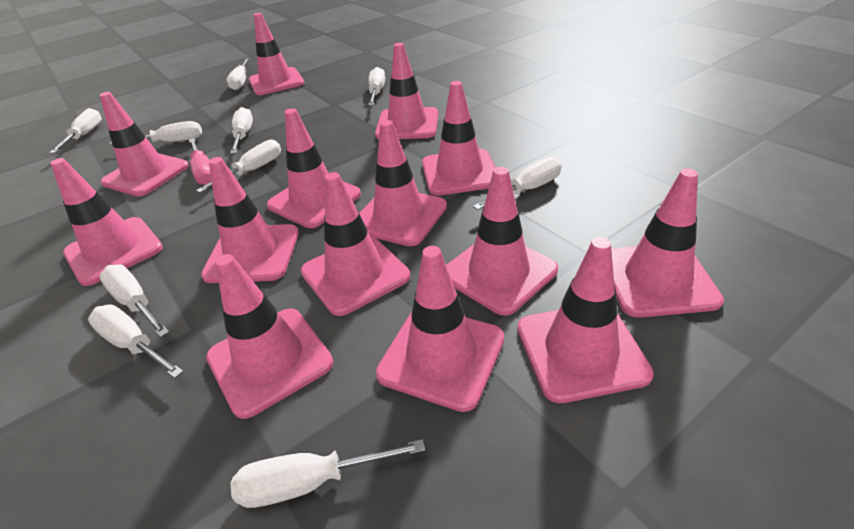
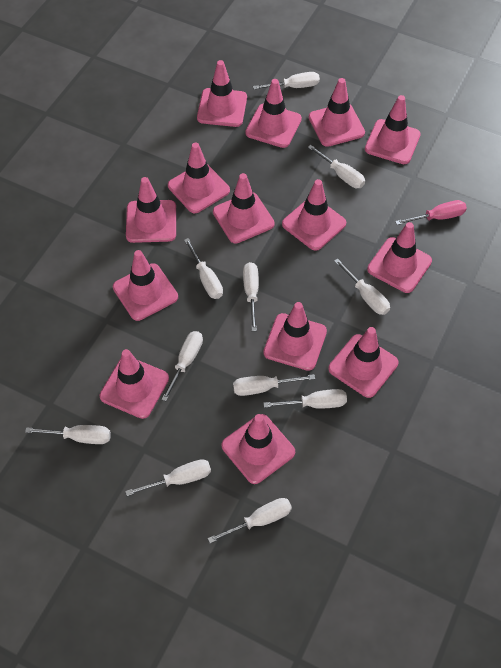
white screwdriver: 10 -> 11

